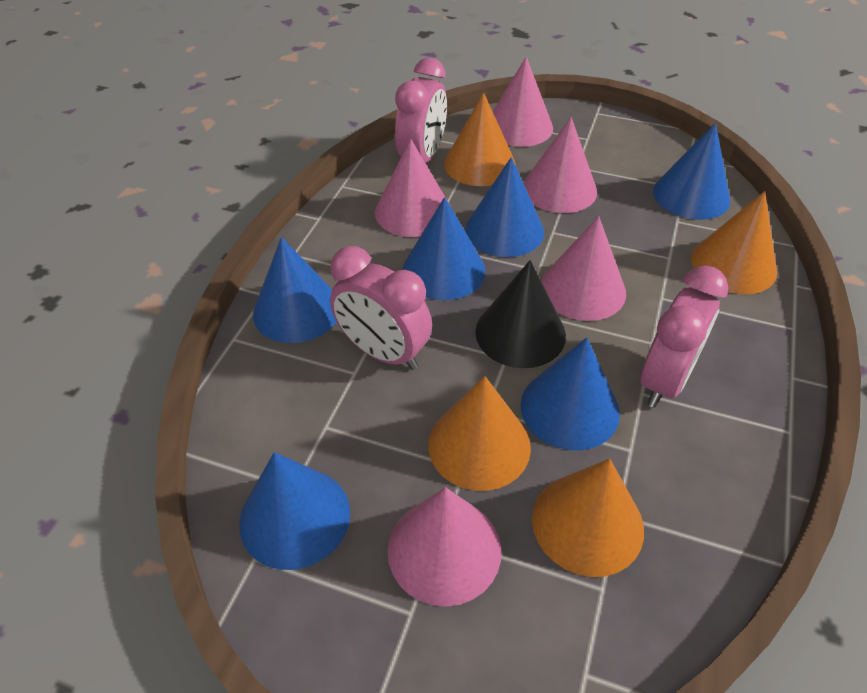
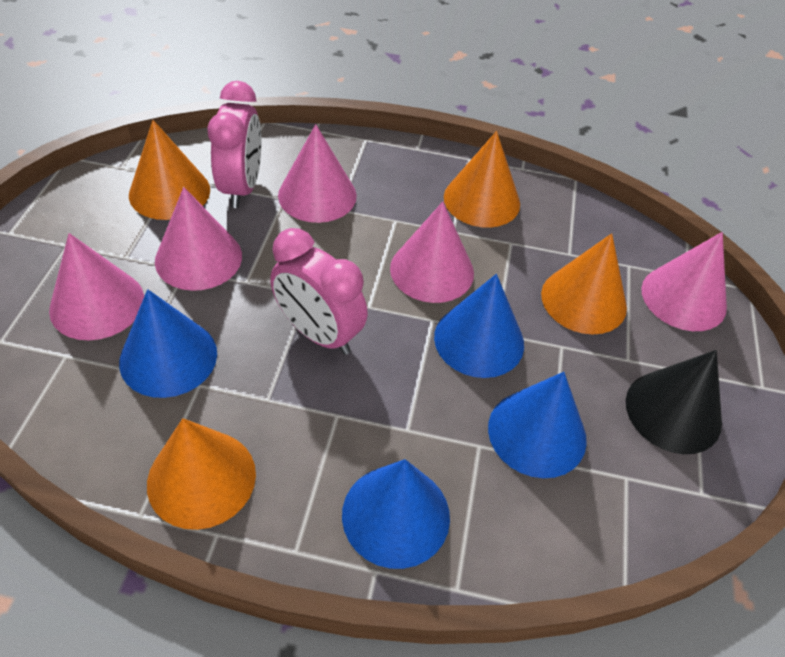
blue cone: 6 -> 4
pink clock: 3 -> 2

